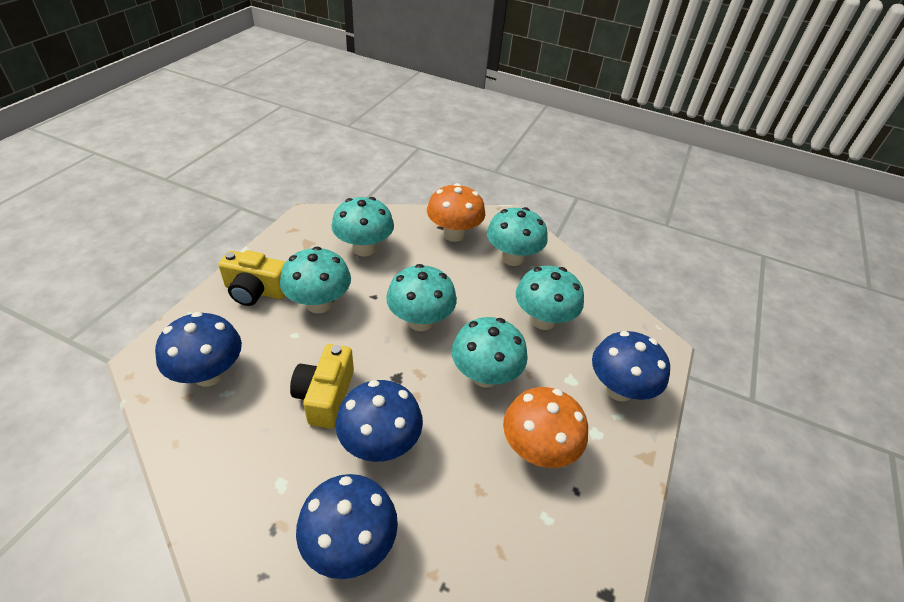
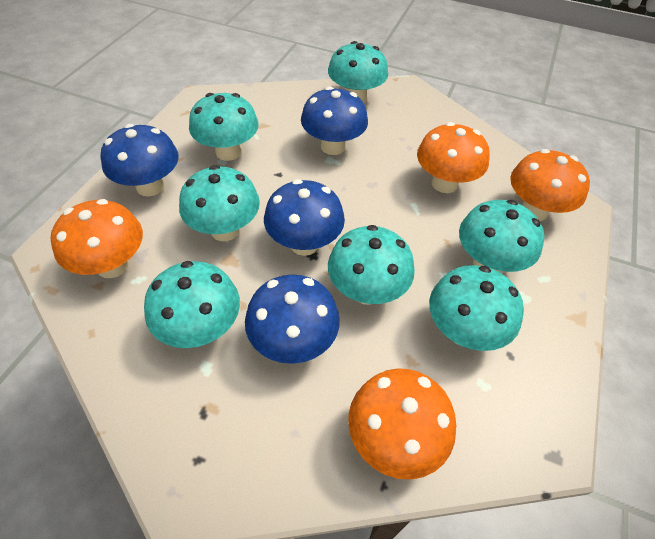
orange mushroom: 2 -> 4
turquoise mushroom: 6 -> 7
yellow camera: 2 -> 0

